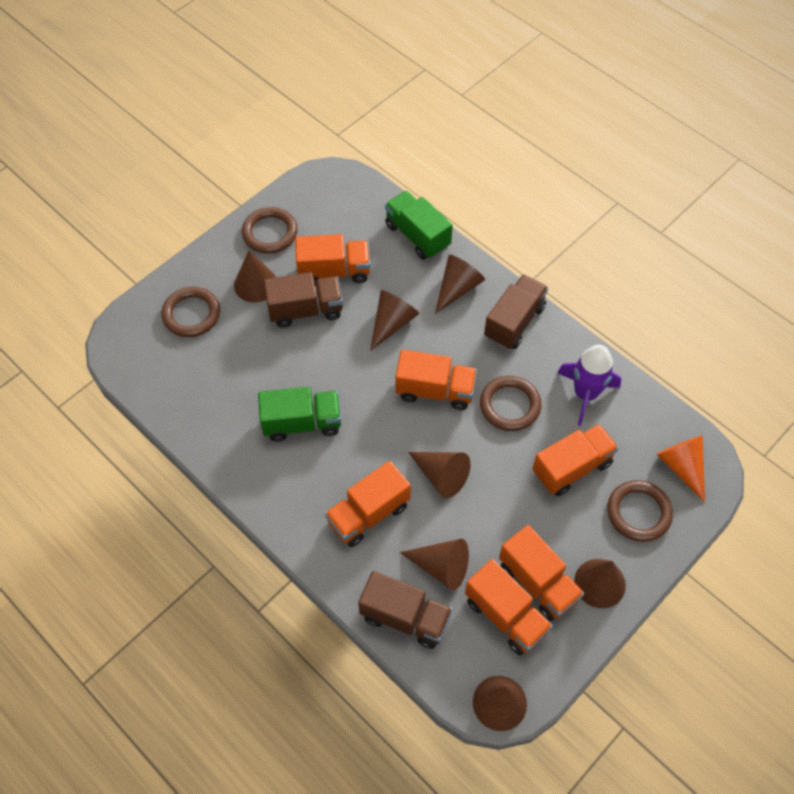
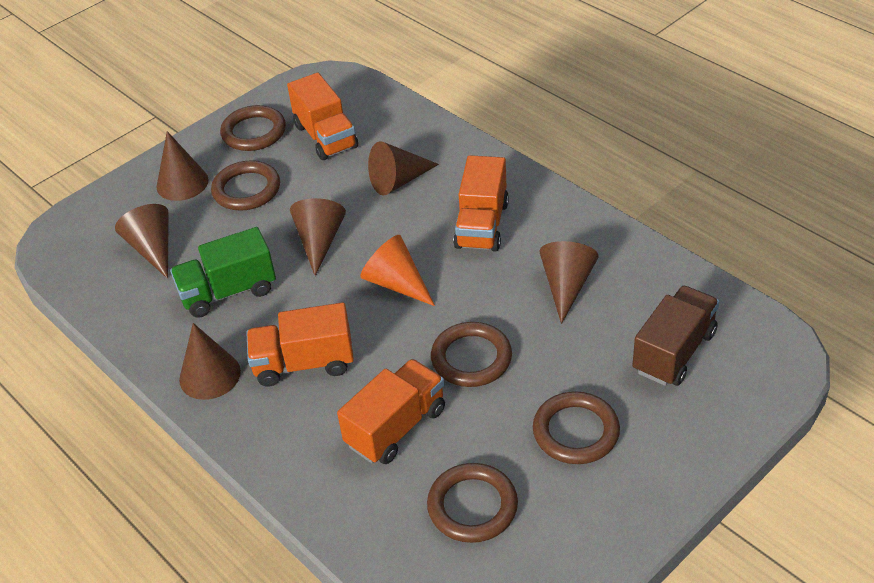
brown cone: 7 -> 6
brown ring: 4 -> 5
brown truck: 3 -> 1
green truck: 2 -> 1
orange truck: 6 -> 4
purple rocket: 1 -> 0

